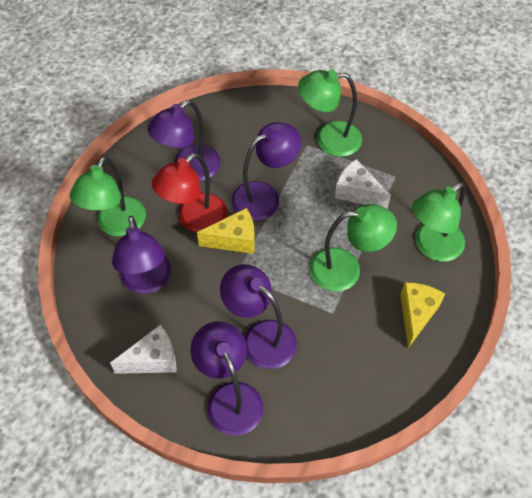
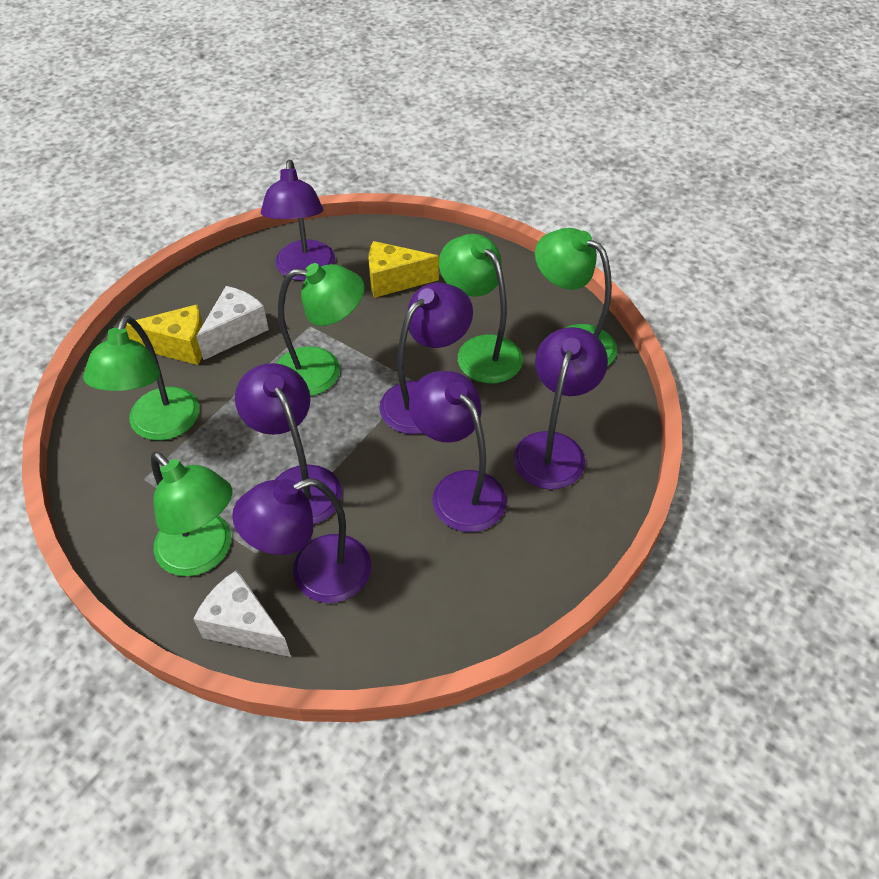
green lamp: 4 -> 5
purple lamp: 5 -> 6
red lamp: 1 -> 0

